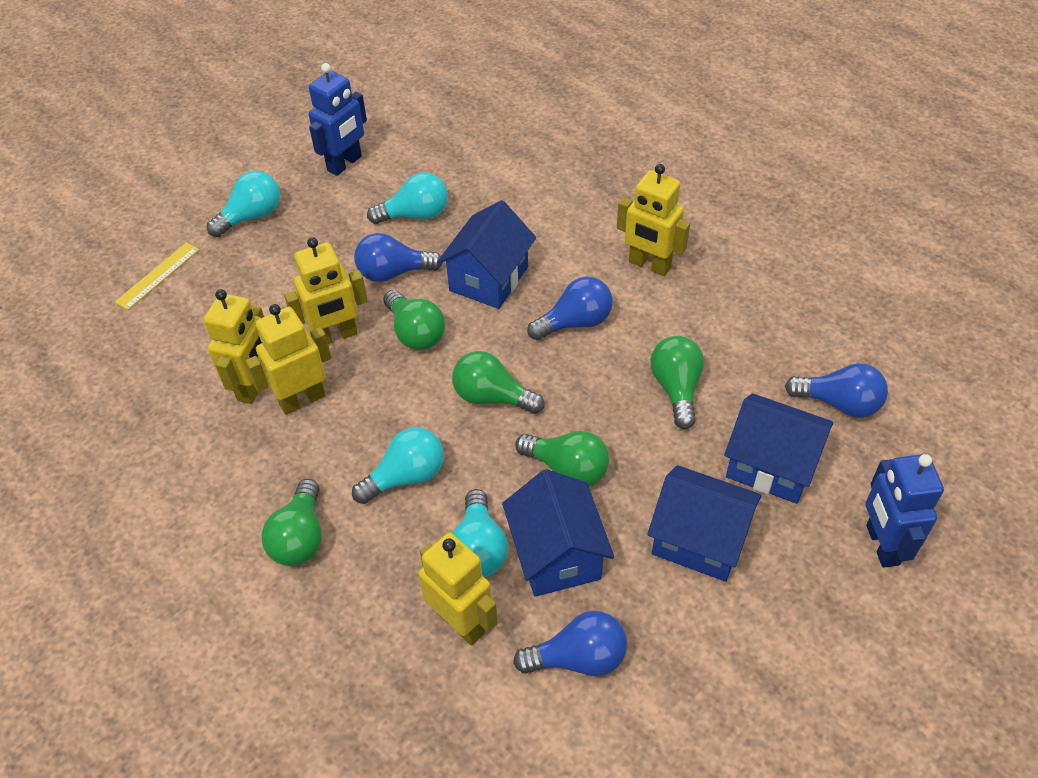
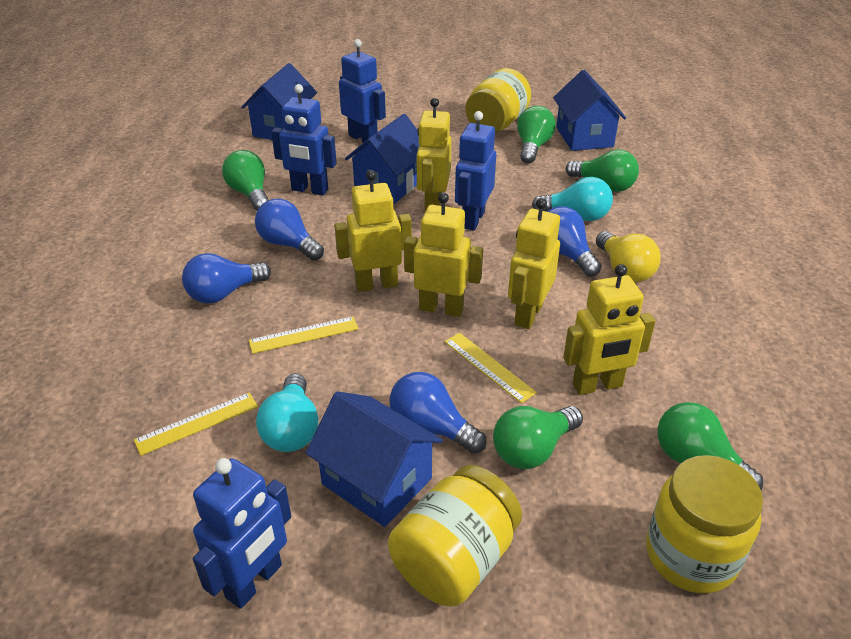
blue robot: 2 -> 4
turquoise light bulb: 4 -> 2
yellow jar: 0 -> 3
yellow light bulb: 0 -> 1
yellow ruler: 1 -> 3

